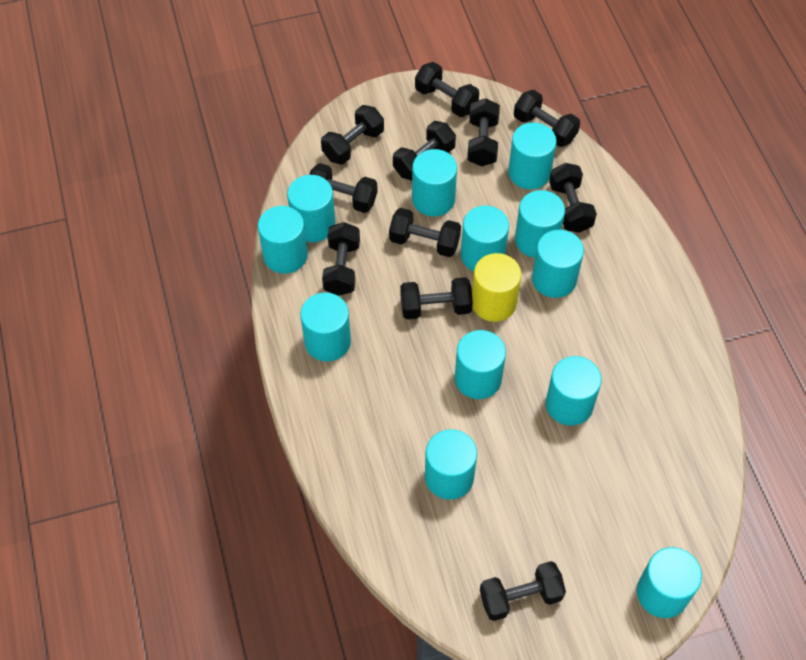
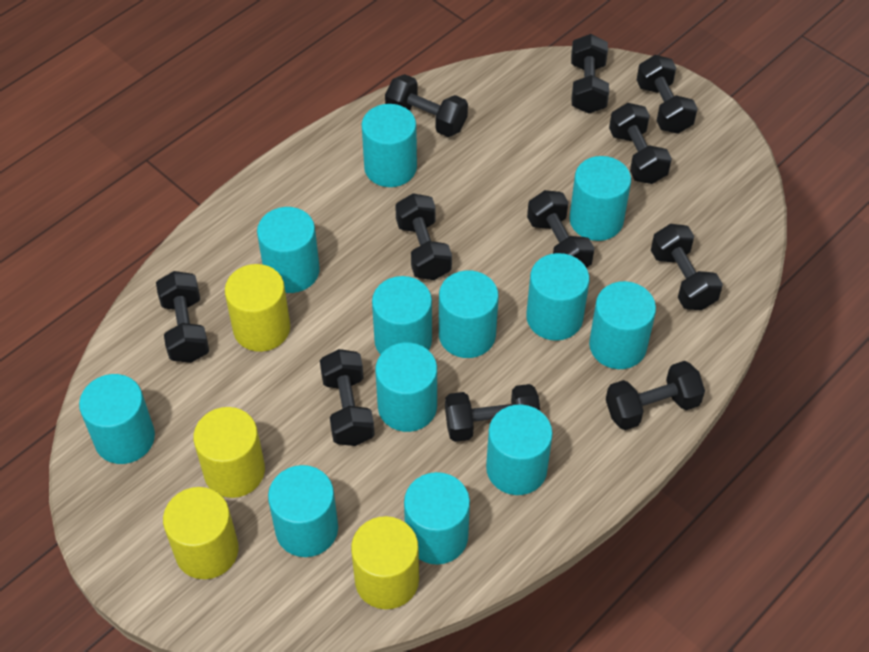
yellow cylinder: 1 -> 4

